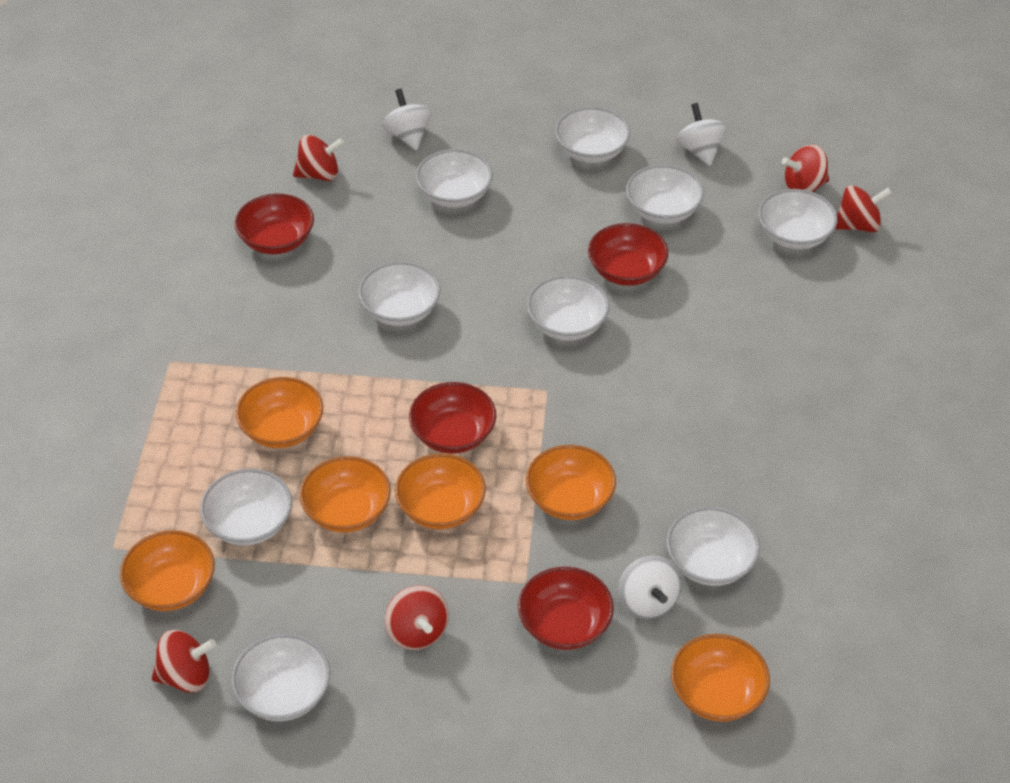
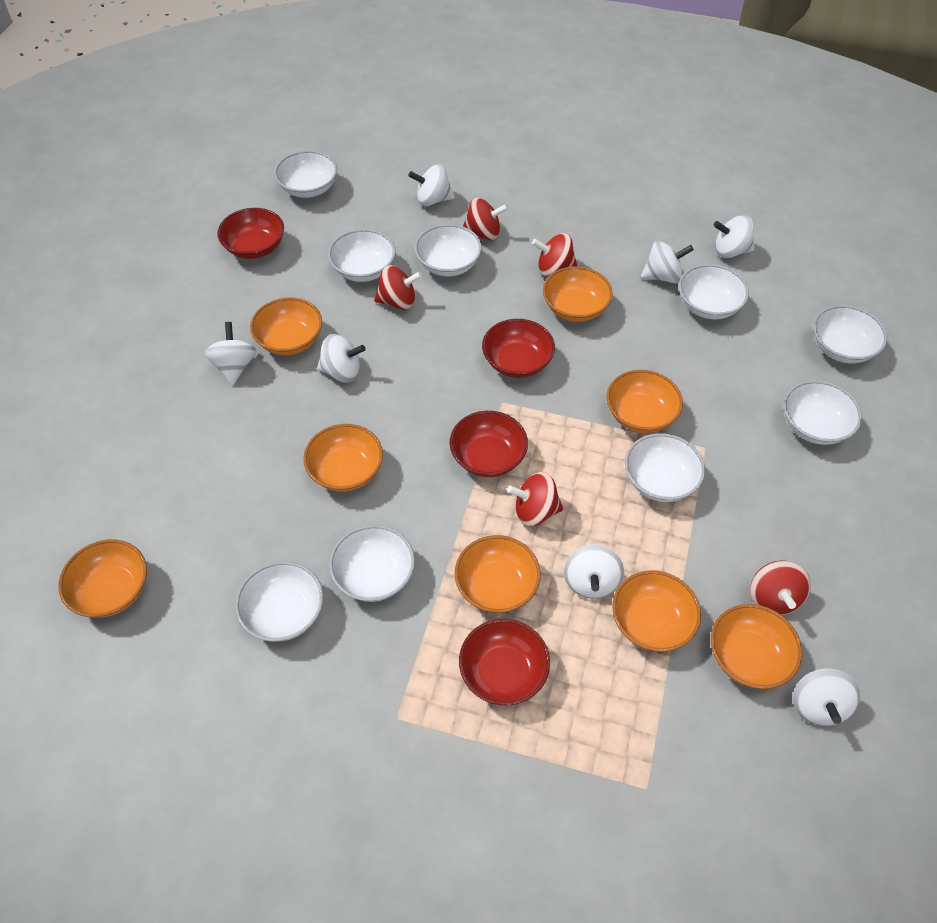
orange bowl: 6 -> 8
white spinning top: 3 -> 7

